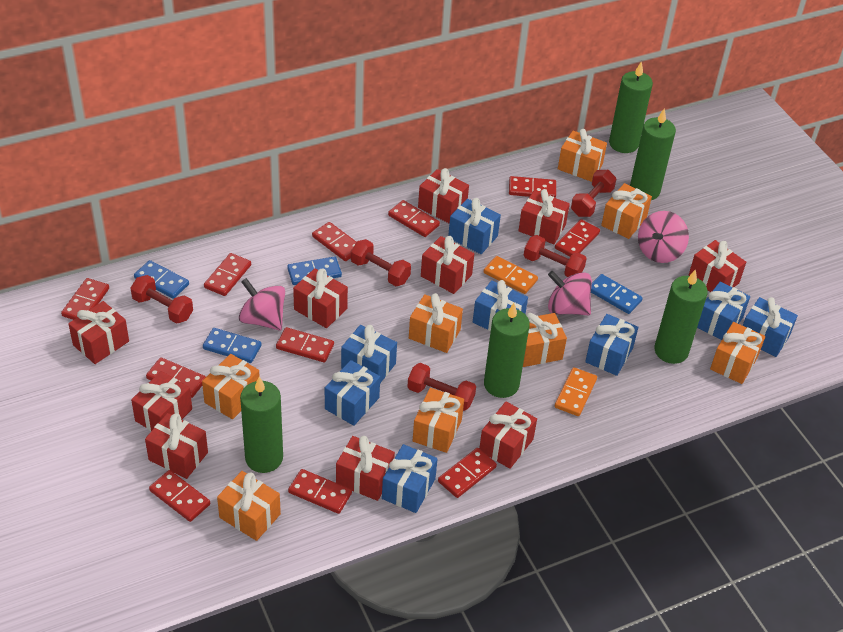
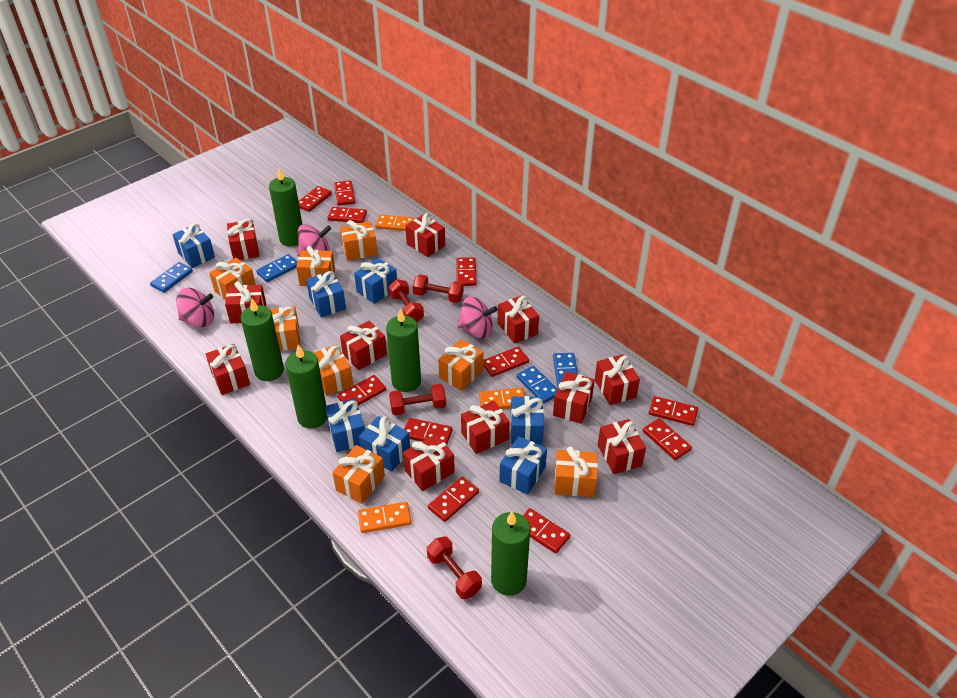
blue gift: 8 -> 7
orange domino: 2 -> 3
red dumbbell: 5 -> 4
red gift: 10 -> 11

